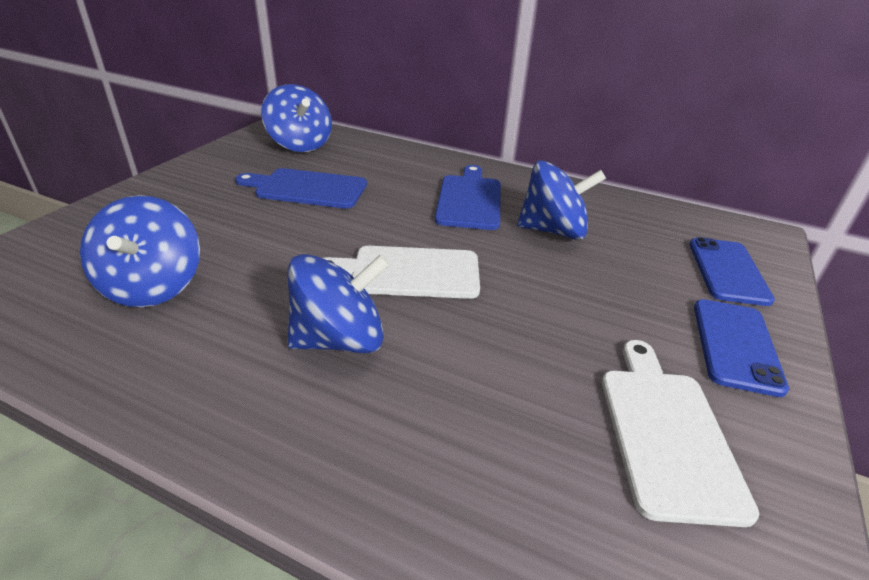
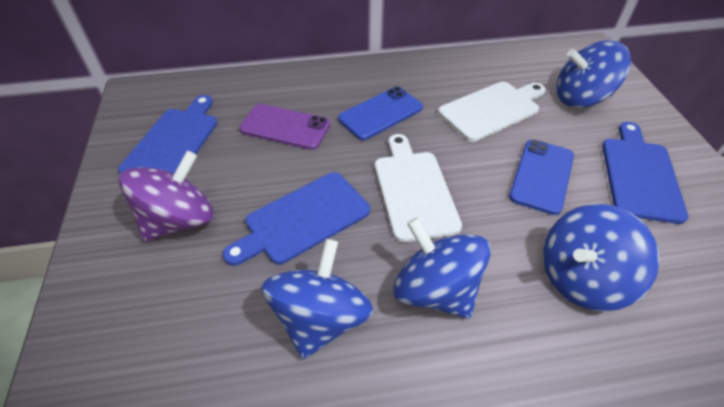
blue cutting board: 2 -> 3
purple phone: 0 -> 1
purple spinning top: 0 -> 1

